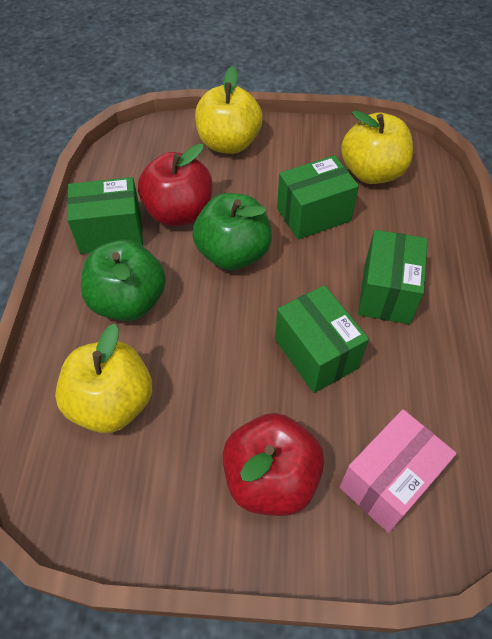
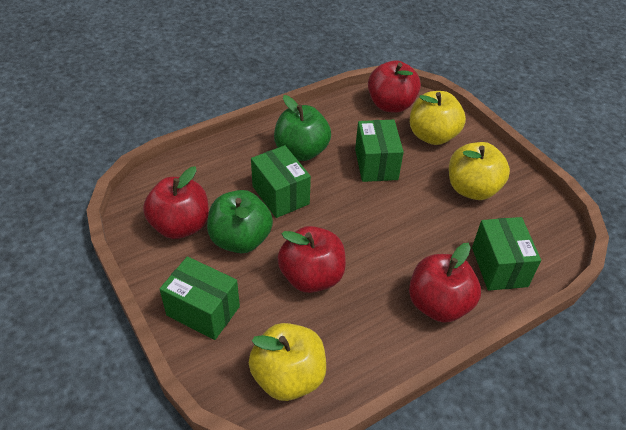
pink box: 1 -> 0
red apple: 2 -> 4

